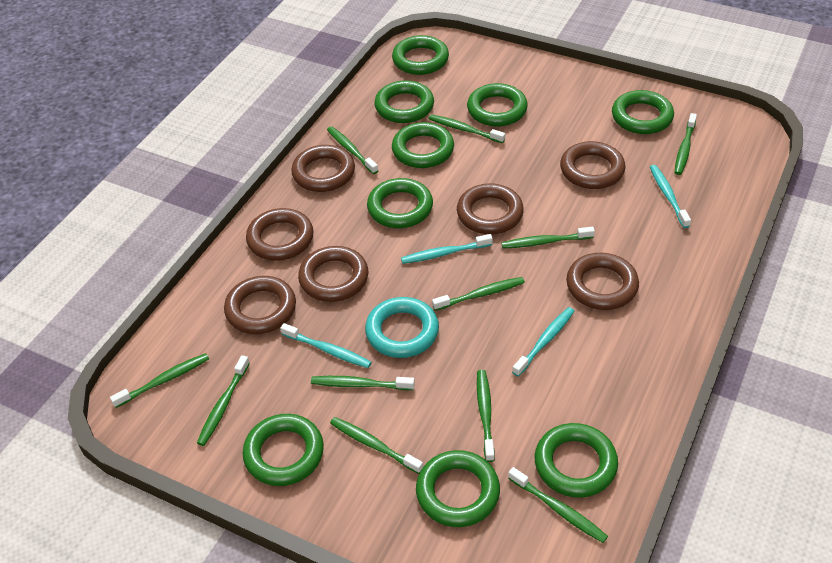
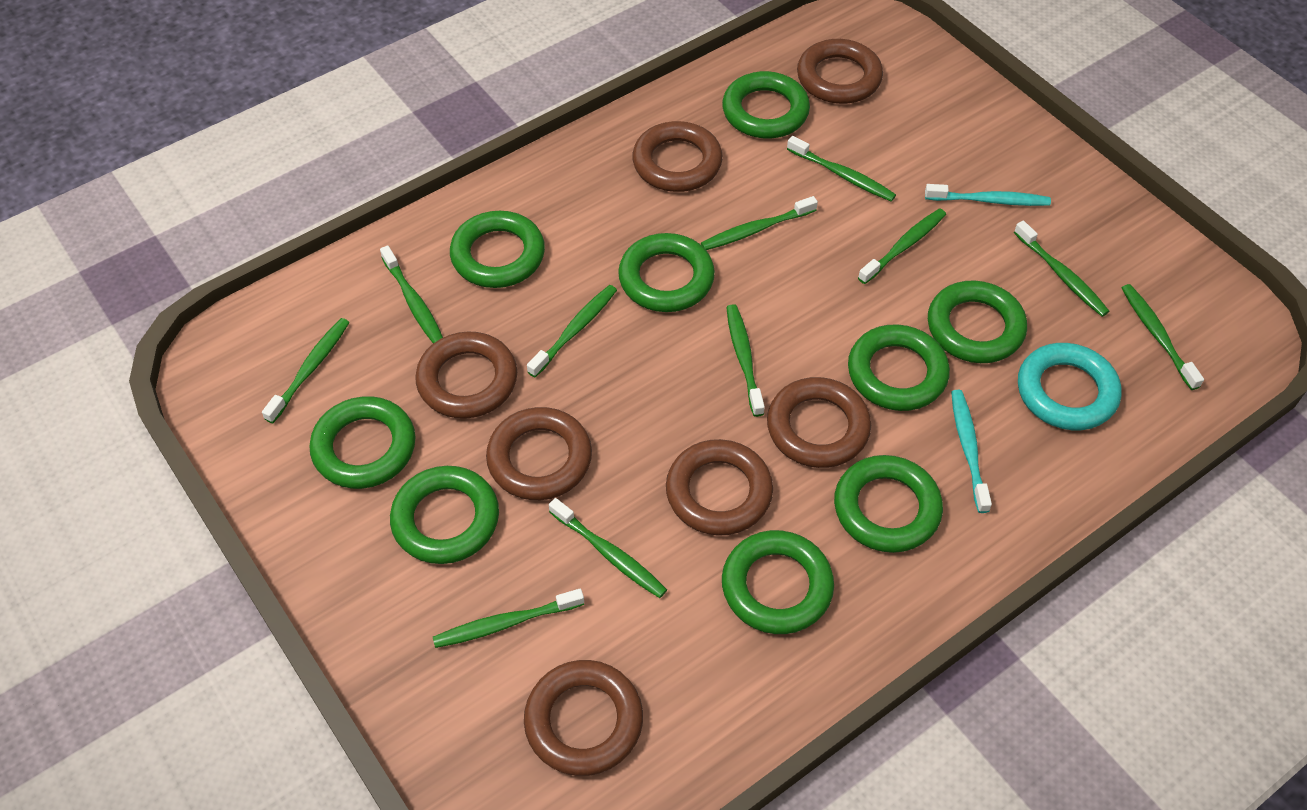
turquoise toothbrush: 4 -> 2

